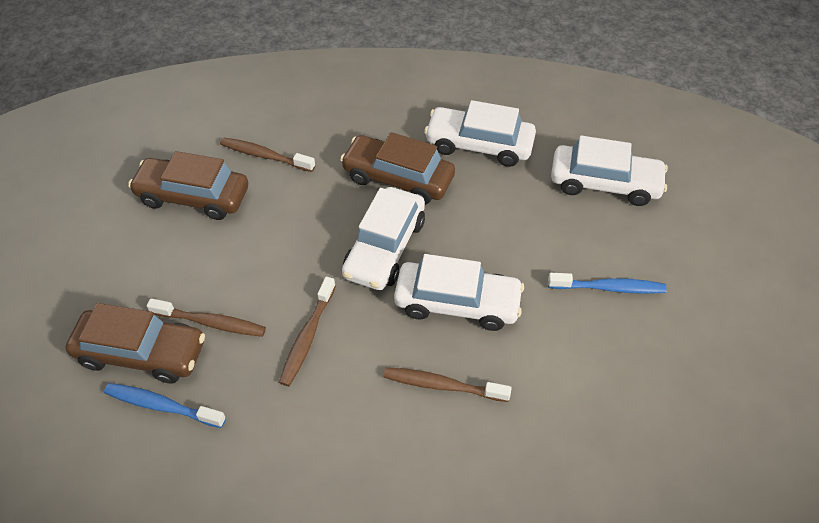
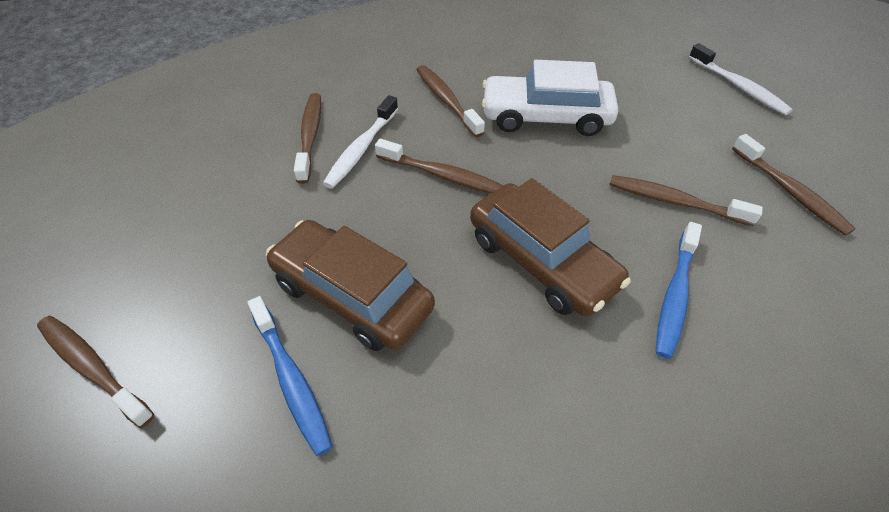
brown car: 3 -> 2
brown toothbrush: 4 -> 6
white car: 4 -> 1
white toothbrush: 0 -> 2

